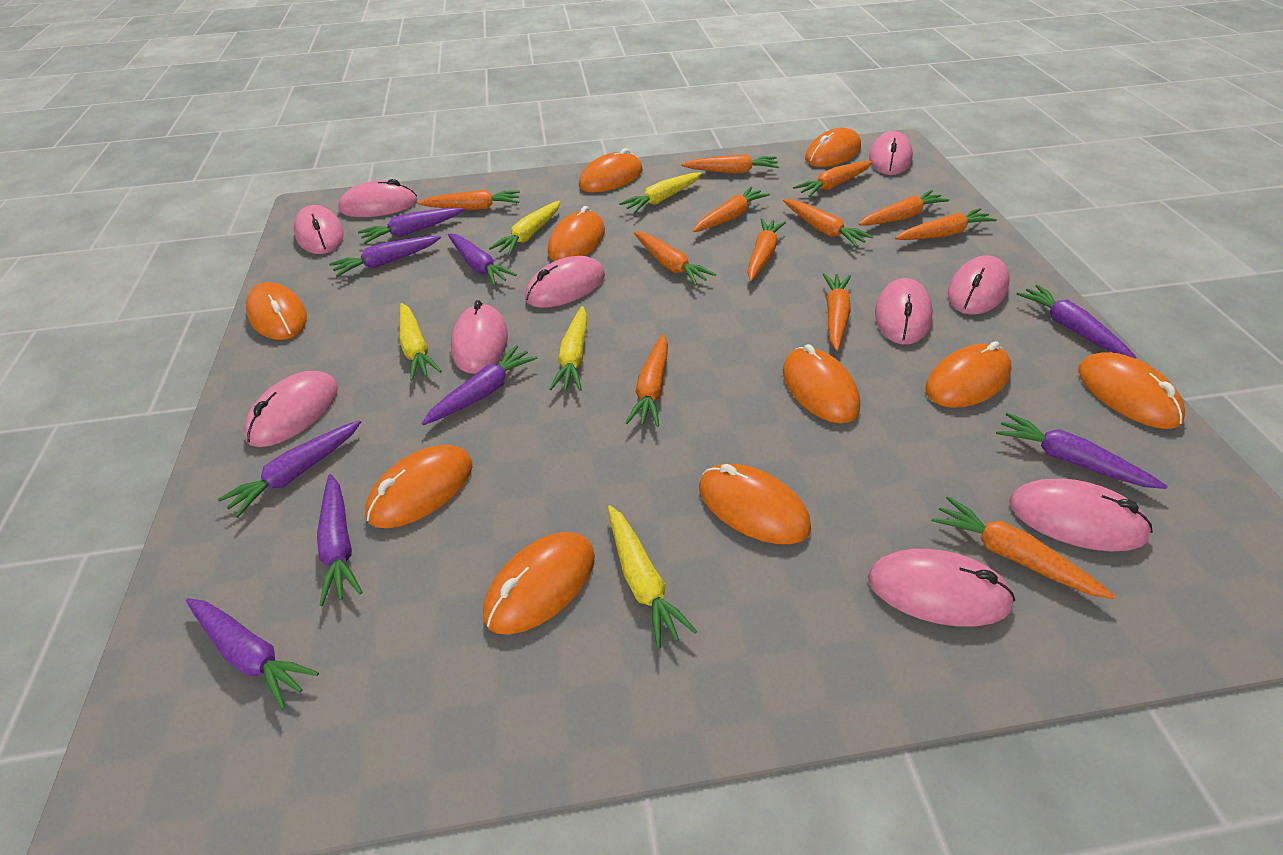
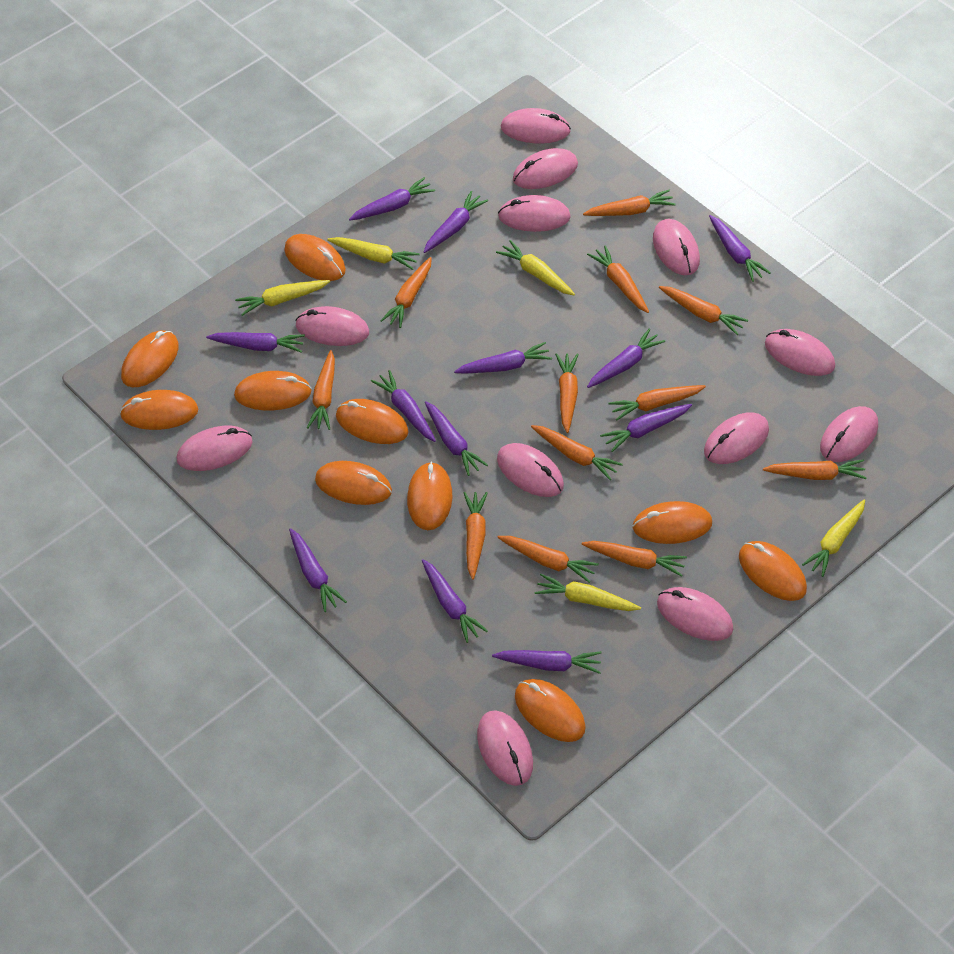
pink mouse: 10 -> 12
purple carrot: 9 -> 12

